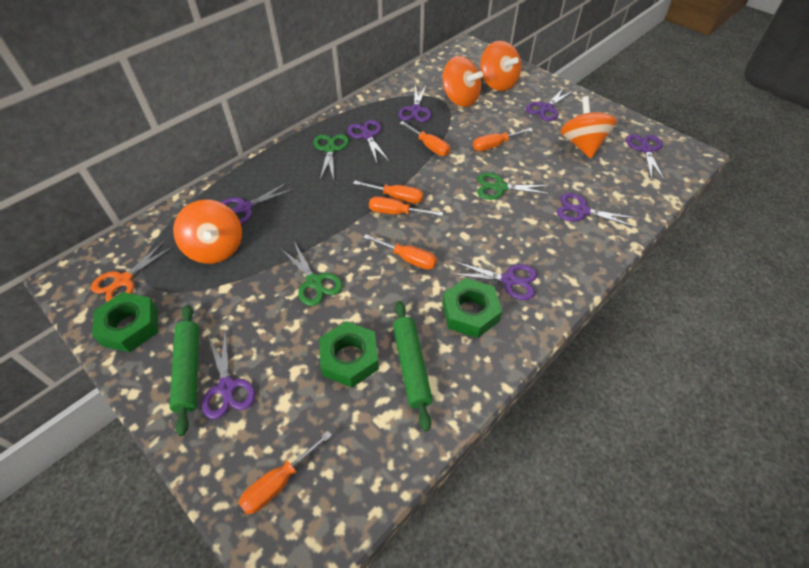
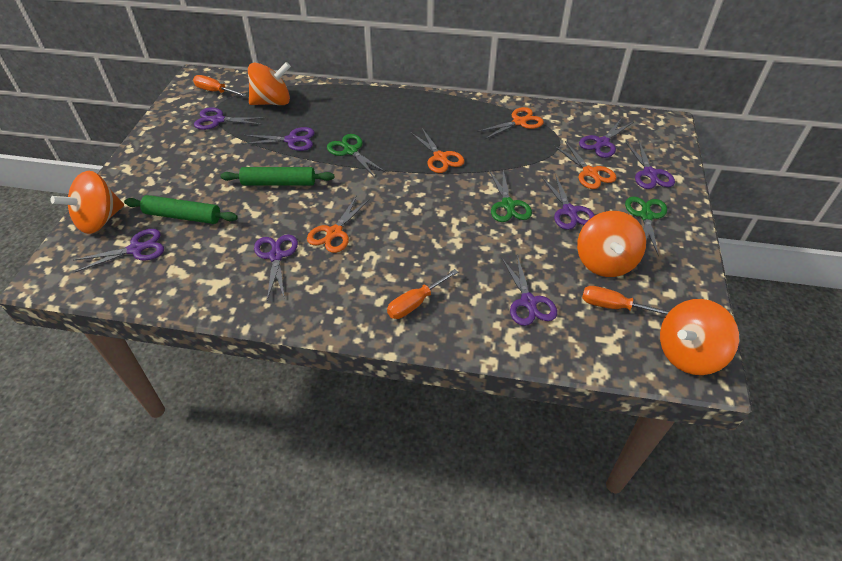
green nut: 3 -> 0
orange scissors: 1 -> 4
orange screwdriver: 6 -> 3

